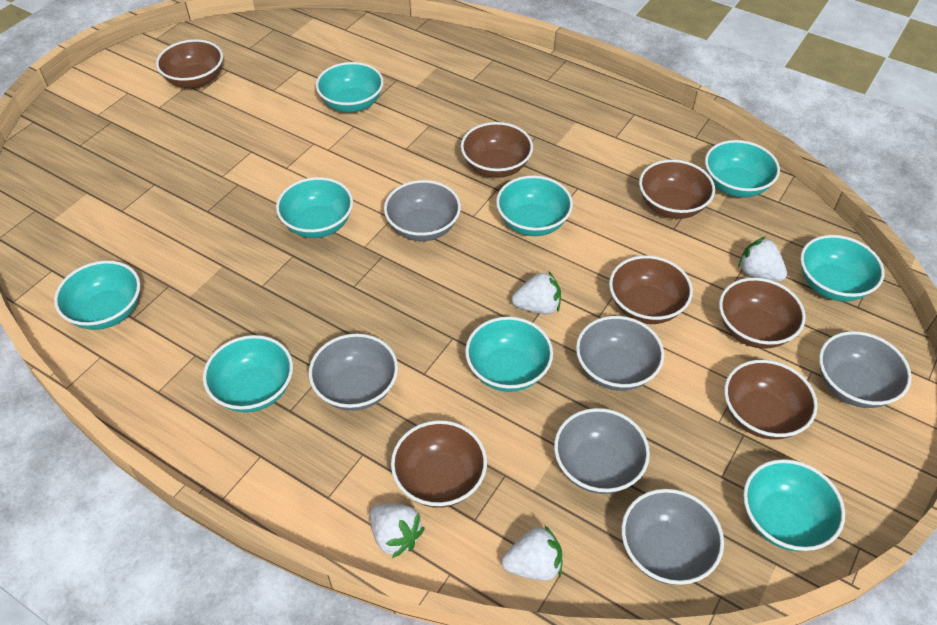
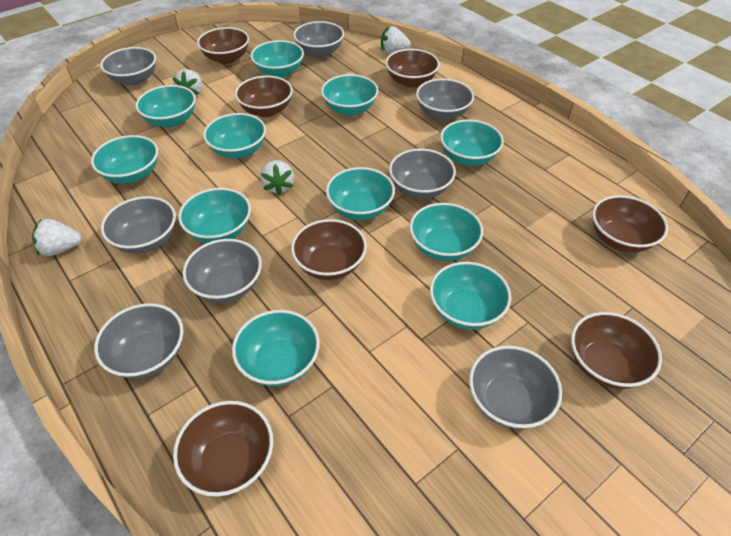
grey bowl: 6 -> 8
turquoise bowl: 9 -> 11

